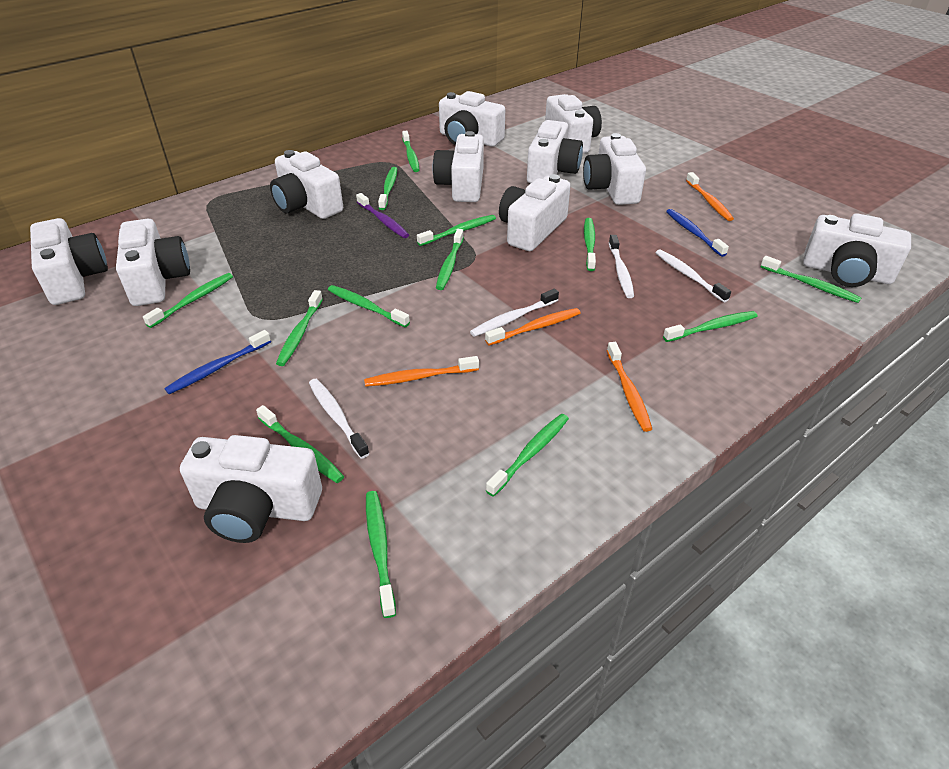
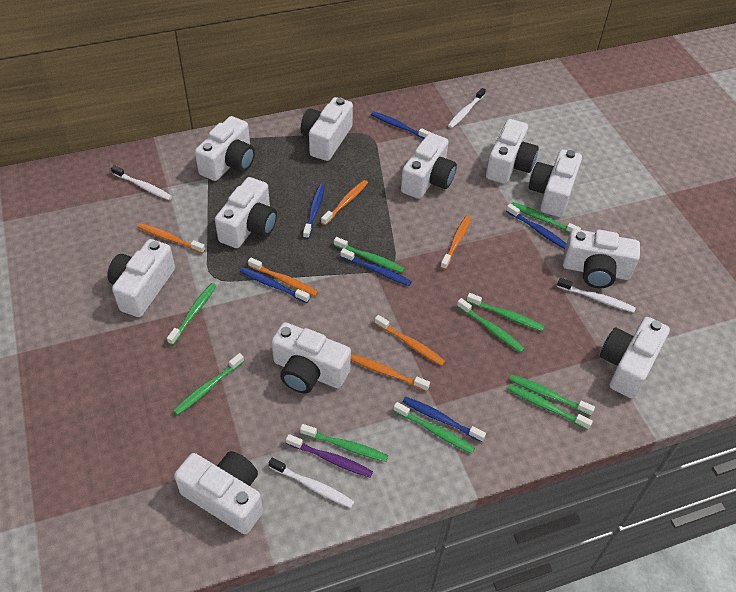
blue toothbrush: 2 -> 6
green toothbrush: 13 -> 10
orange toothbrush: 4 -> 6

